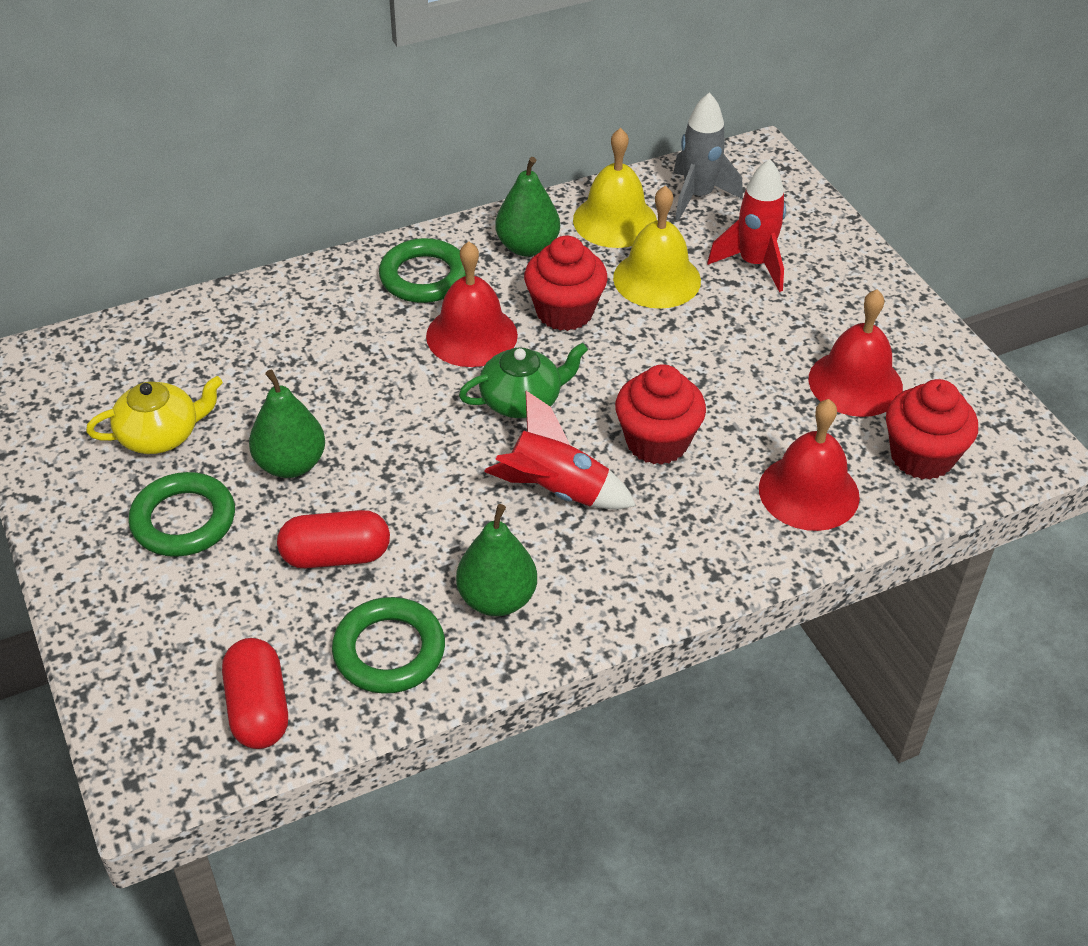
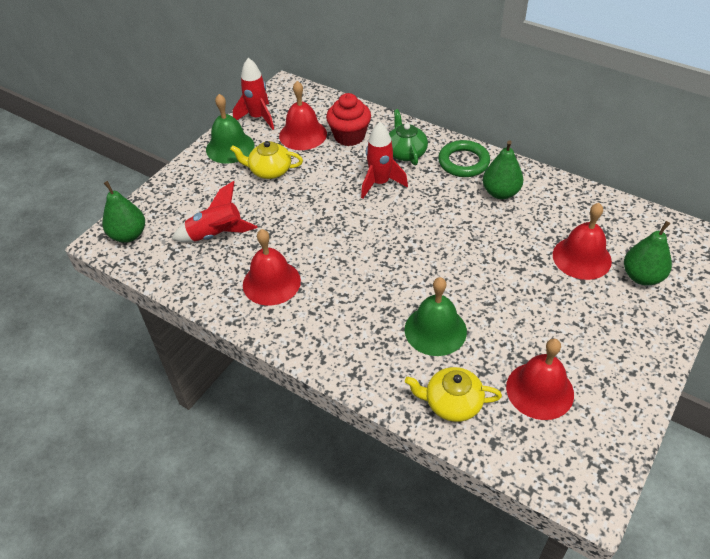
green bell: 0 -> 2
green ring: 3 -> 1
grey rocket: 1 -> 0
red bell: 3 -> 4
red capsule: 2 -> 0
red cupcake: 3 -> 1
red rocket: 2 -> 3
yellow bell: 2 -> 0
yellow teapot: 1 -> 2

